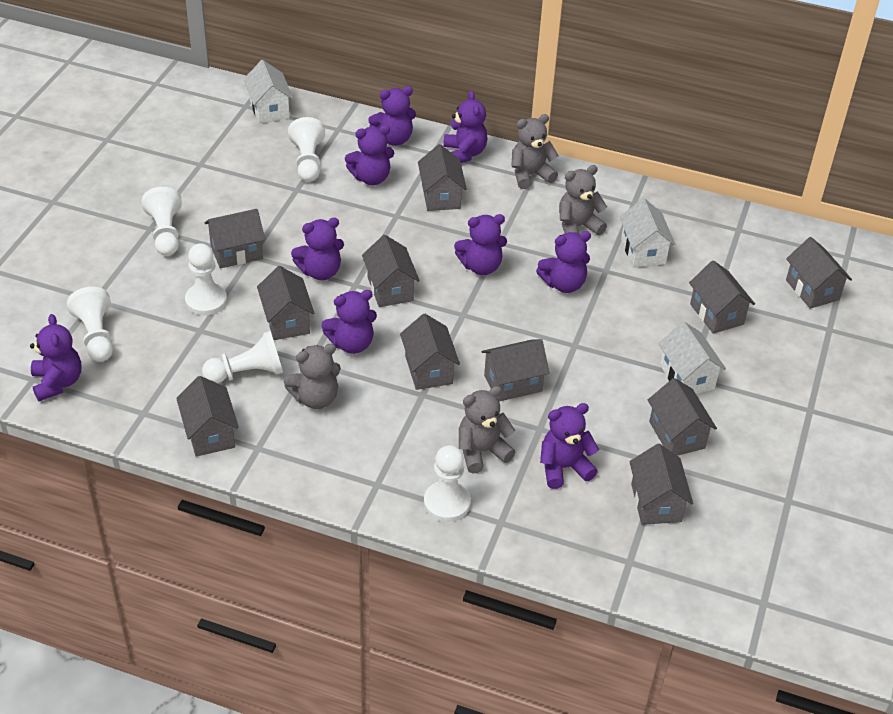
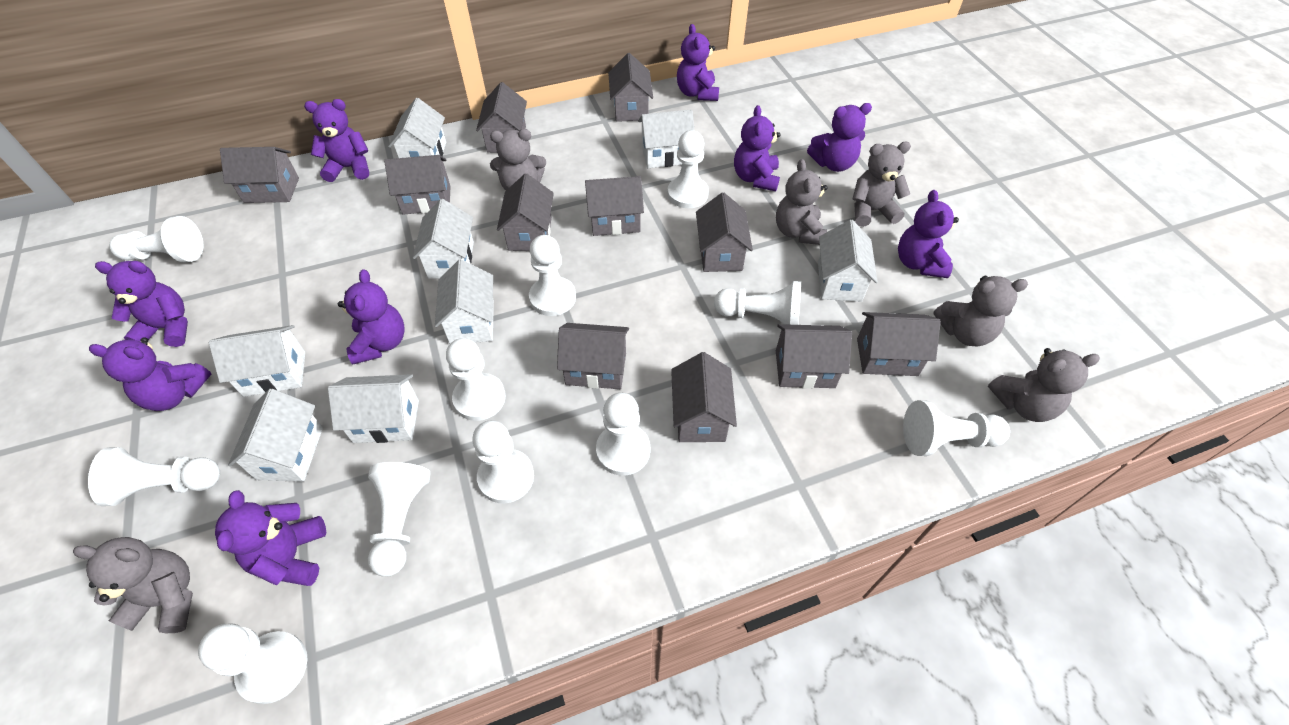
grey teddy bear: 4 -> 6
white house: 3 -> 8
white pawn: 6 -> 11

